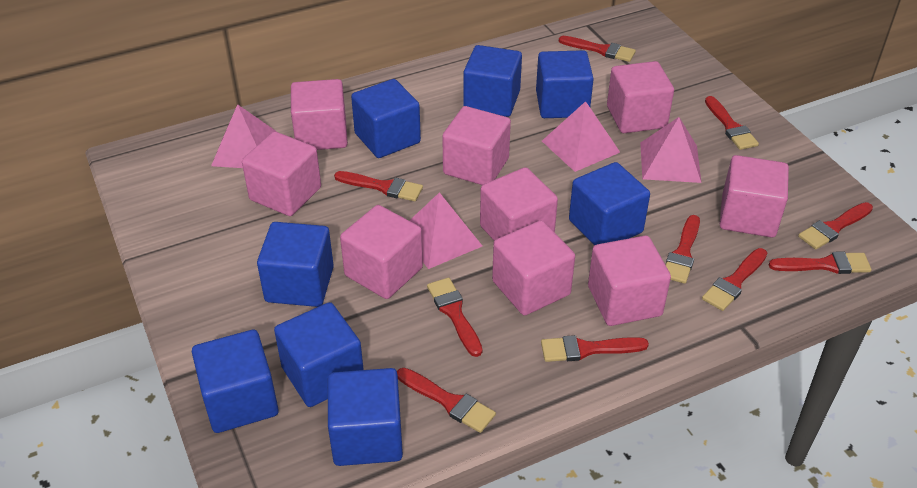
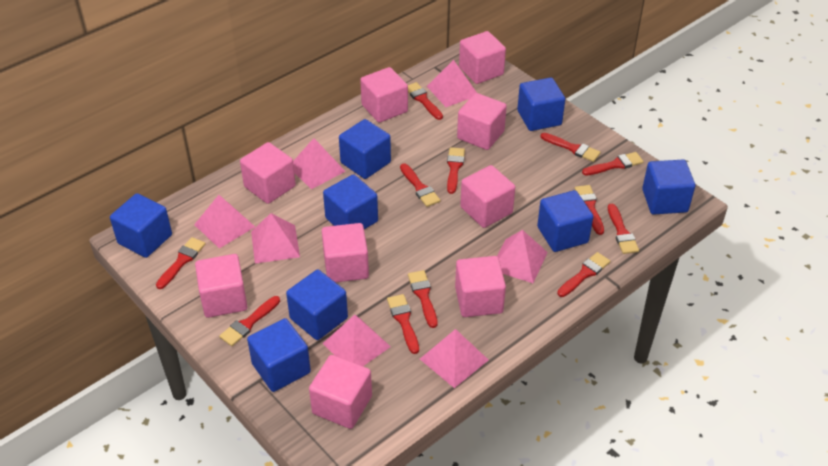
pink pyramid: 4 -> 7
red brush: 10 -> 12

